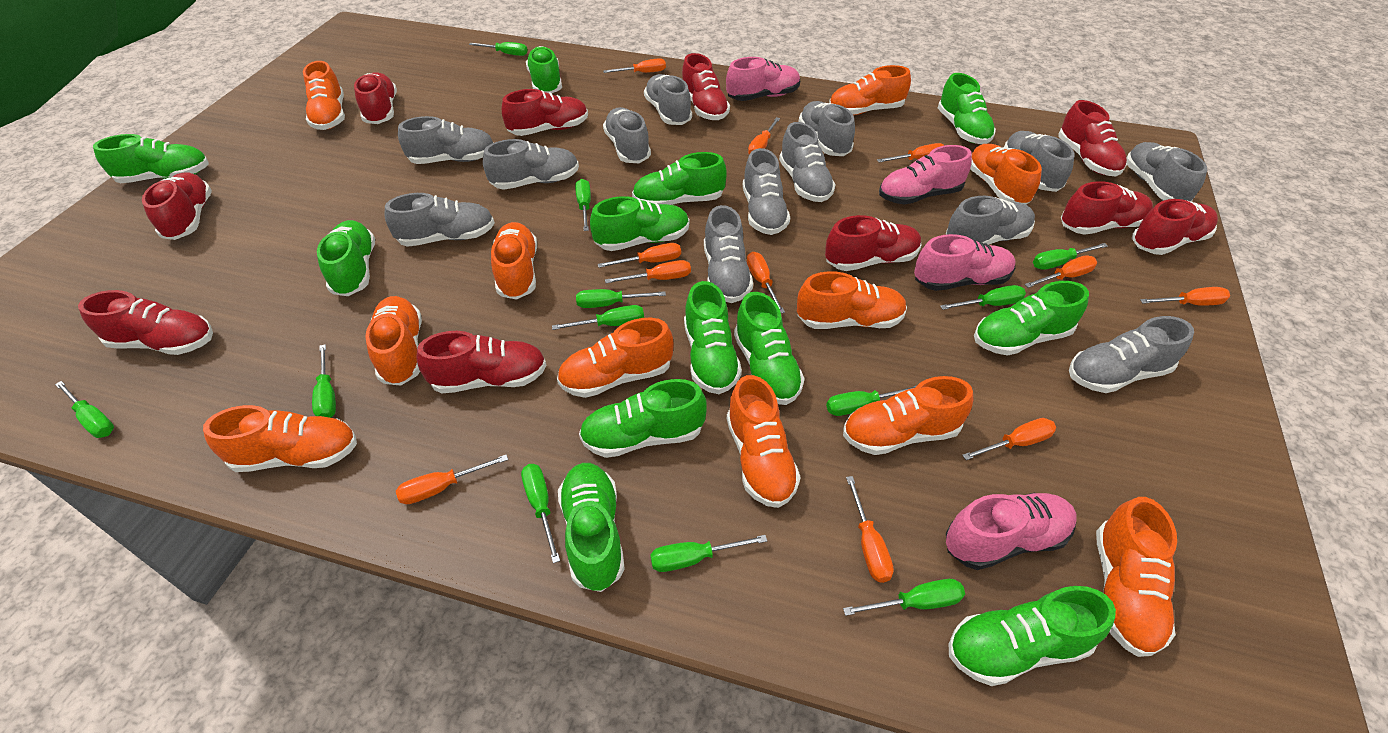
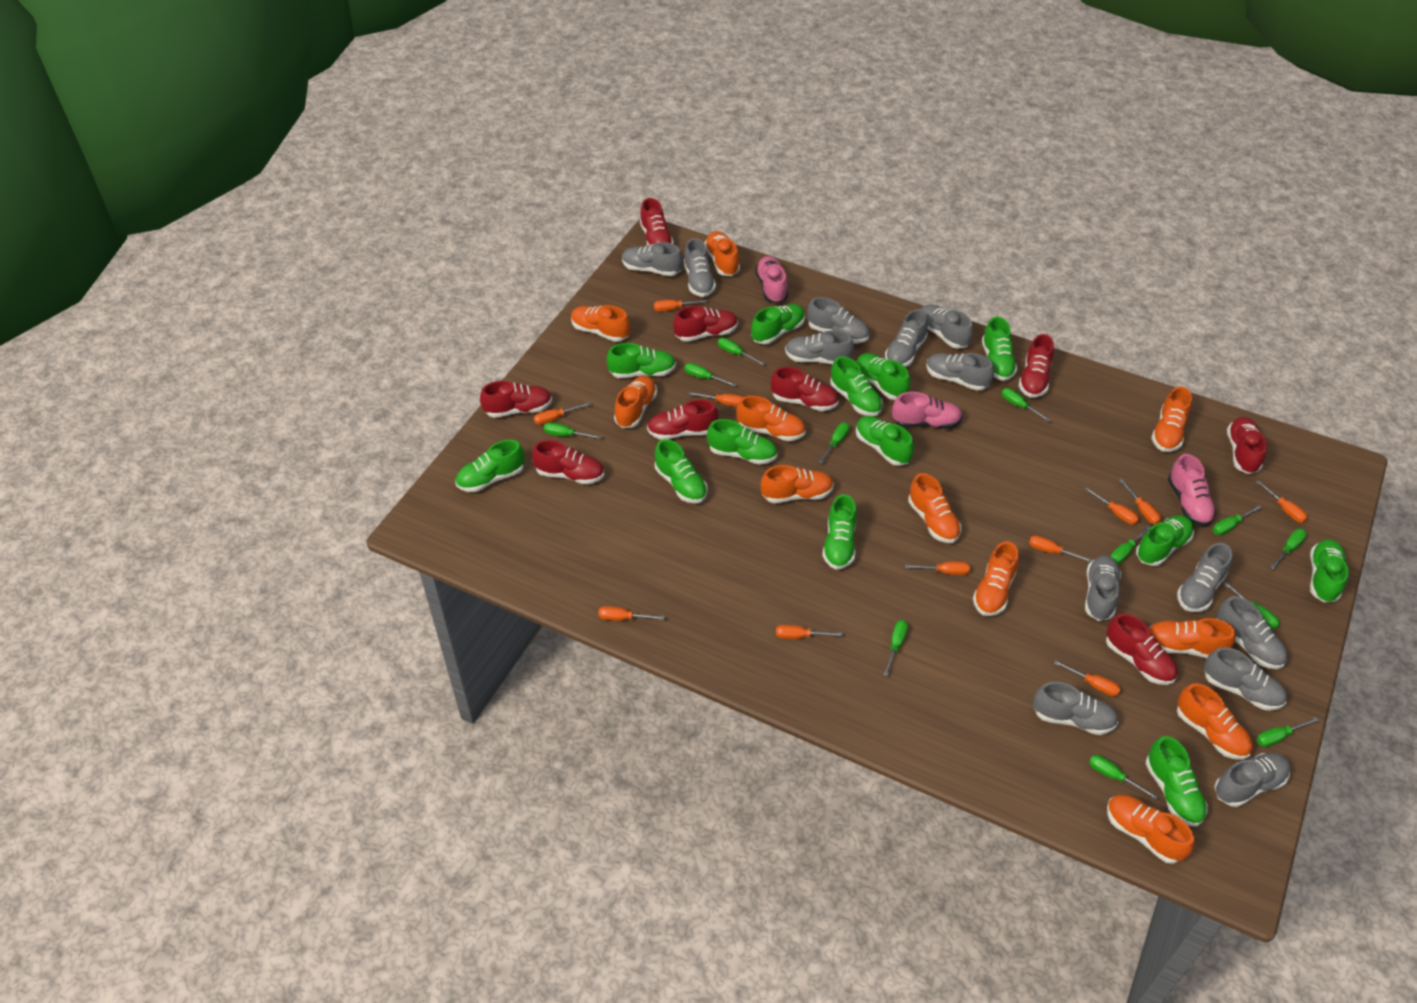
green shoe: 12 -> 13
pink shoe: 4 -> 3
red shoe: 10 -> 9

